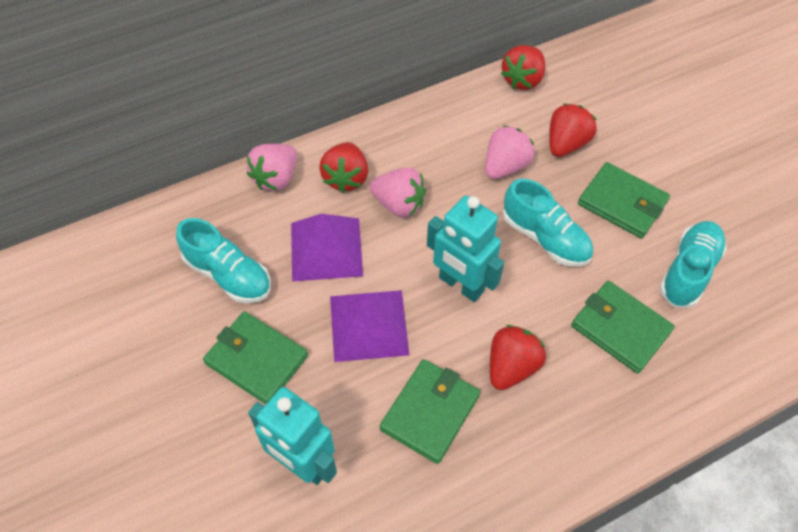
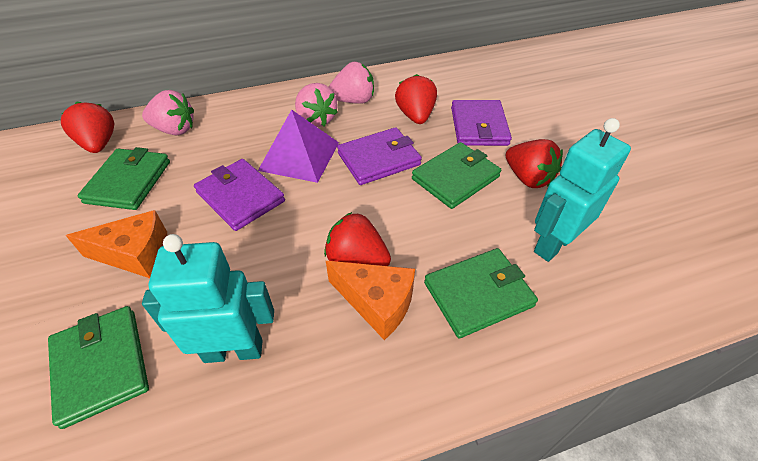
orange cheese: 0 -> 2
purple pyramid: 2 -> 1
purple wallet: 0 -> 3
turquoise shoe: 3 -> 0

